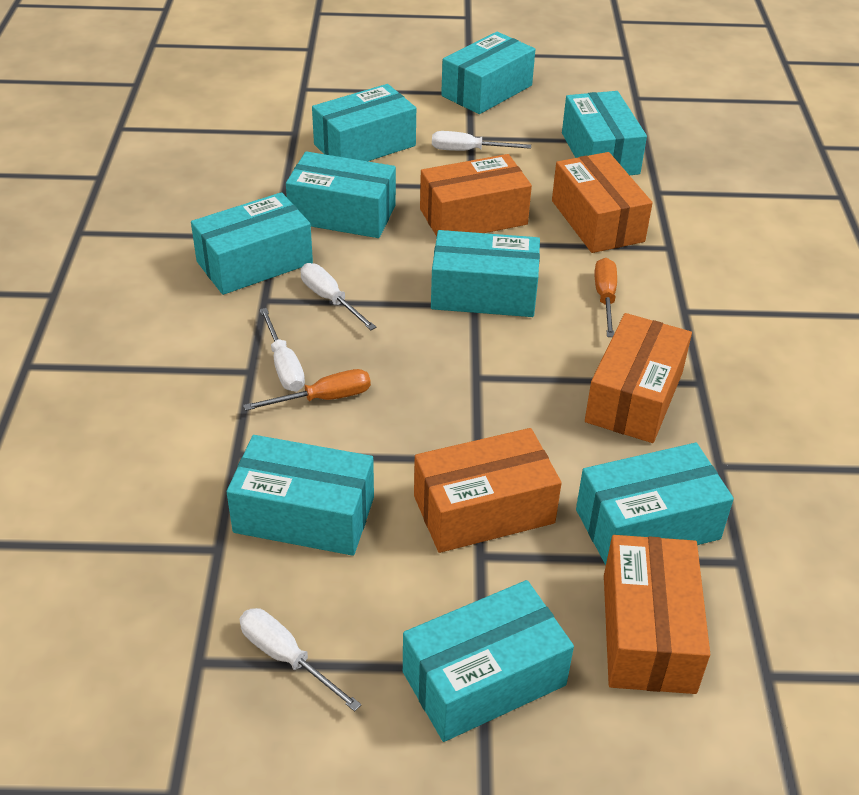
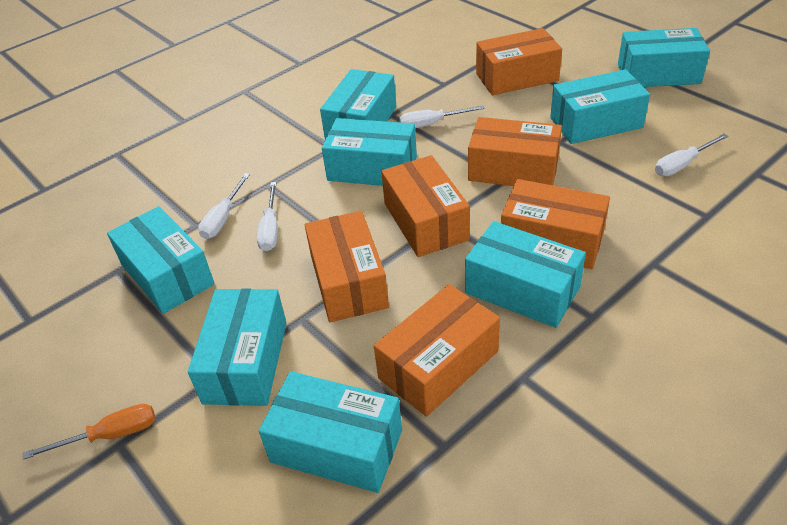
orange box: 5 -> 6
orange screwdriver: 2 -> 1
turquoise box: 9 -> 8

